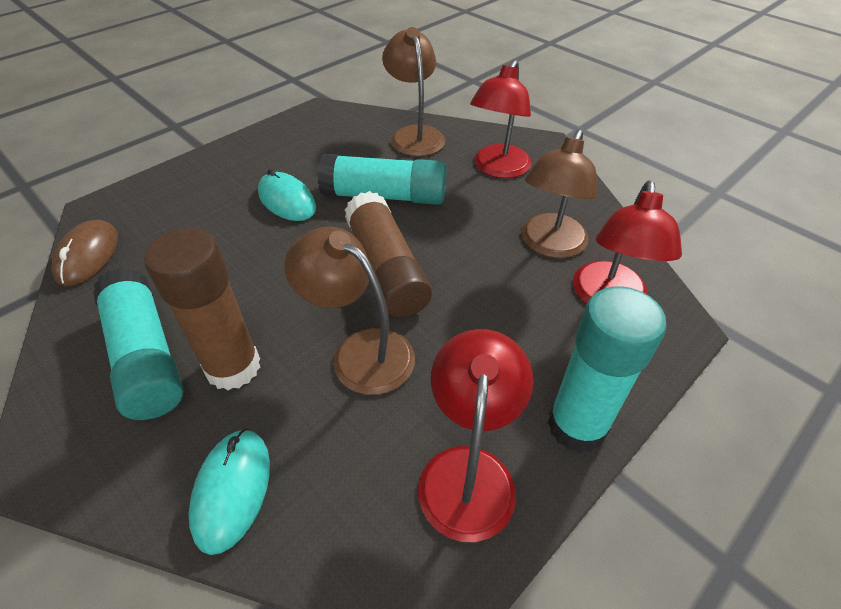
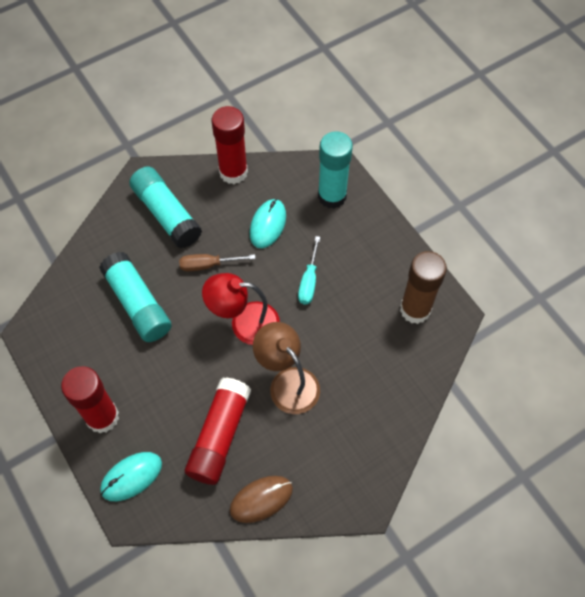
brown glue stick: 2 -> 1
brown lamp: 3 -> 1
brown screwdriver: 0 -> 1
red glue stick: 0 -> 3
red lamp: 3 -> 1
turquoise screwdriver: 0 -> 1

